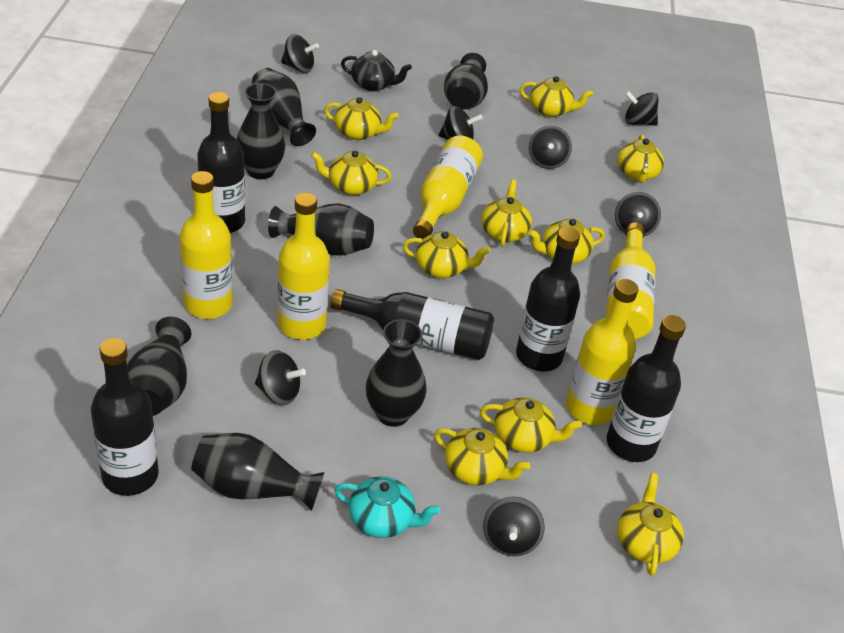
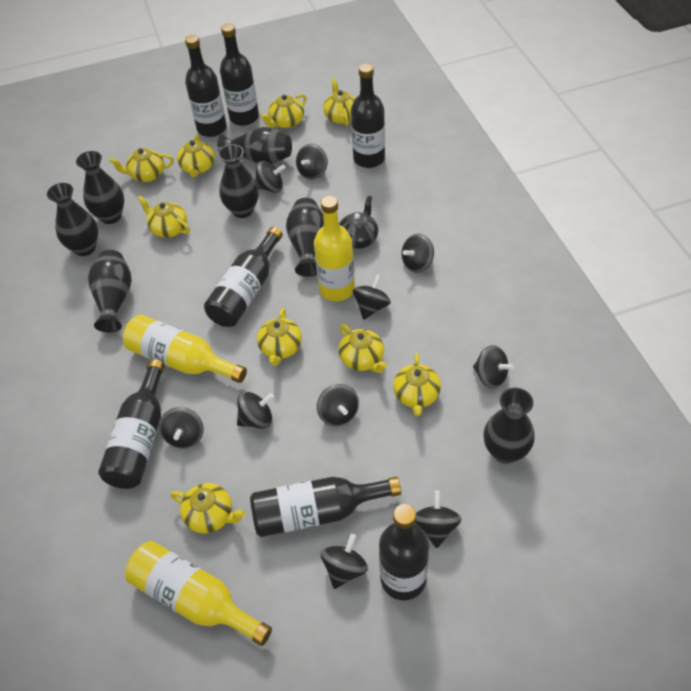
black bottle: 5 -> 7
black spinning top: 7 -> 10
turquoise teapot: 1 -> 0
yellow bottle: 5 -> 3
yellow teapot: 10 -> 9

